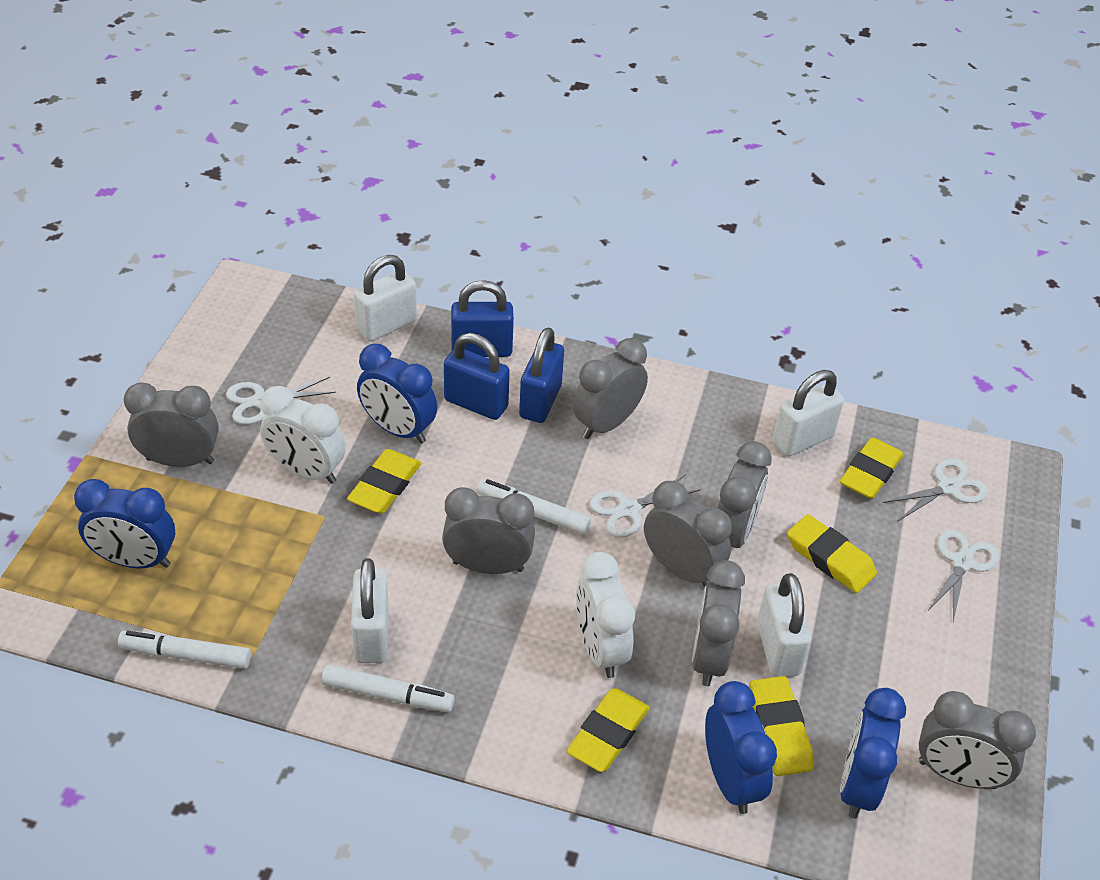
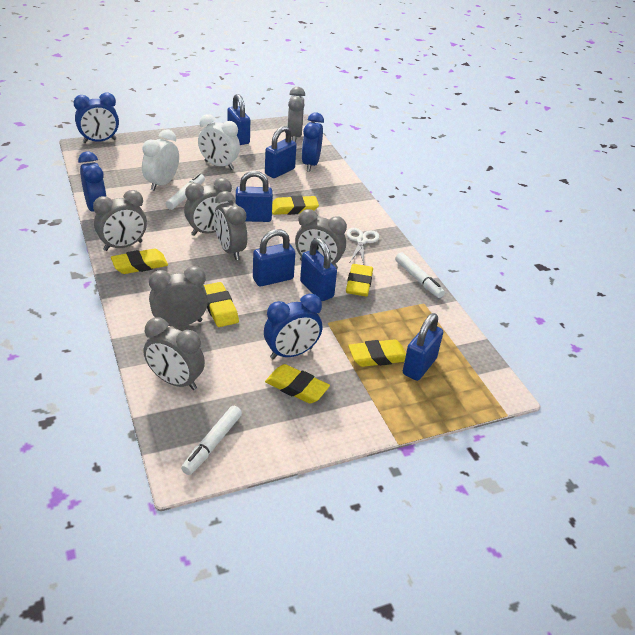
blue padlock: 3 -> 6
white padlock: 4 -> 0
white scissors: 4 -> 1
yellow eraser: 5 -> 6

